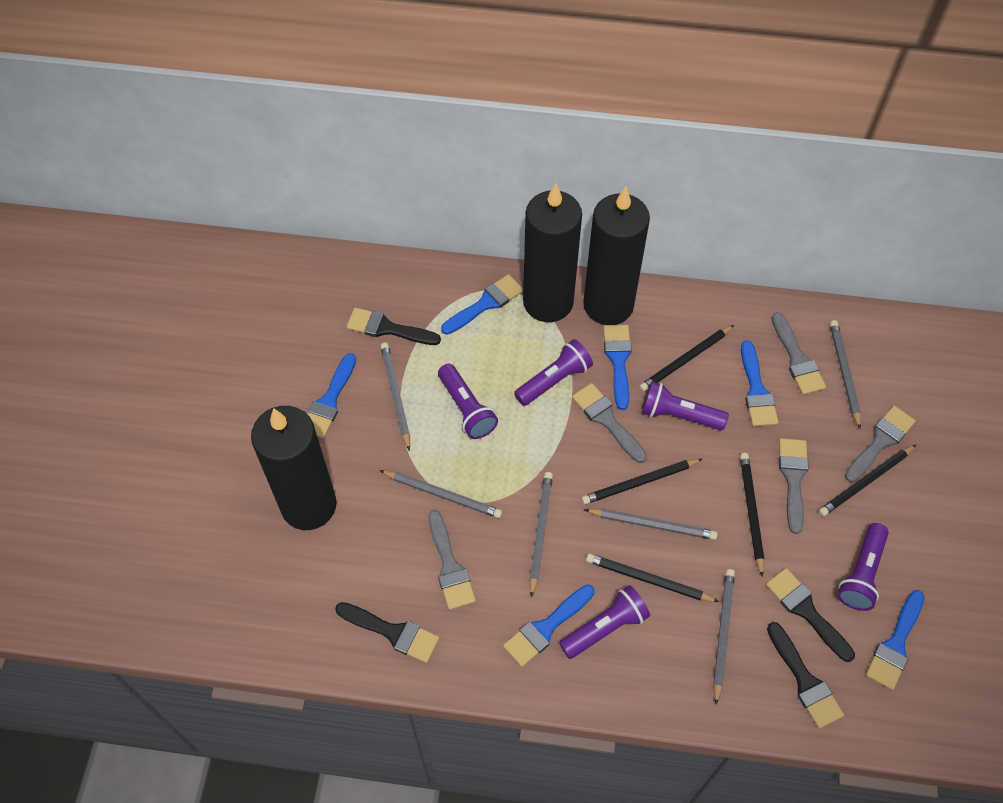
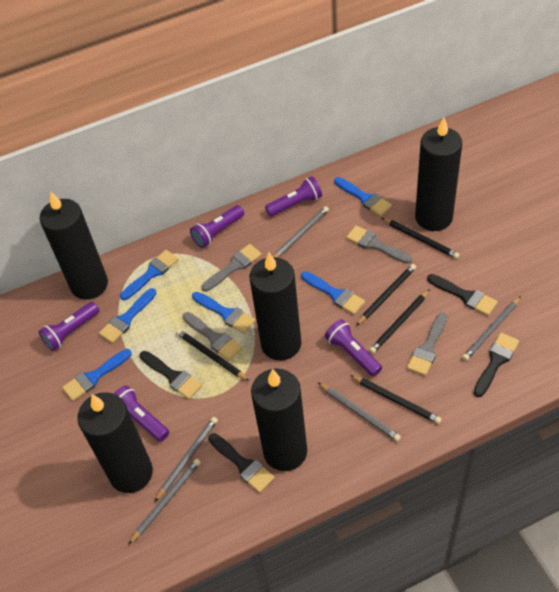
black candle: 3 -> 5
grey brush: 5 -> 4
grey pencil: 6 -> 5

